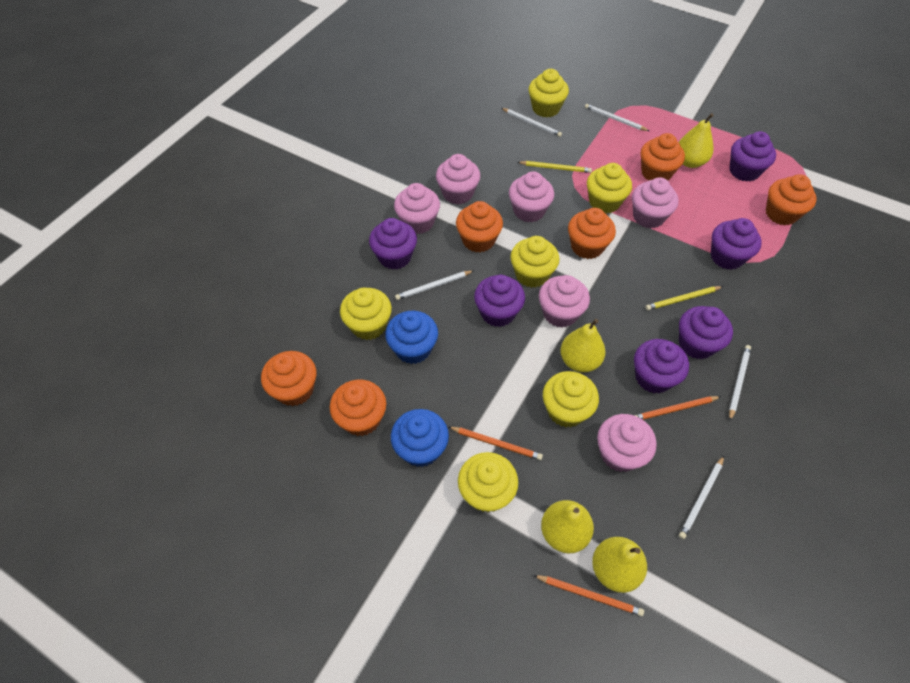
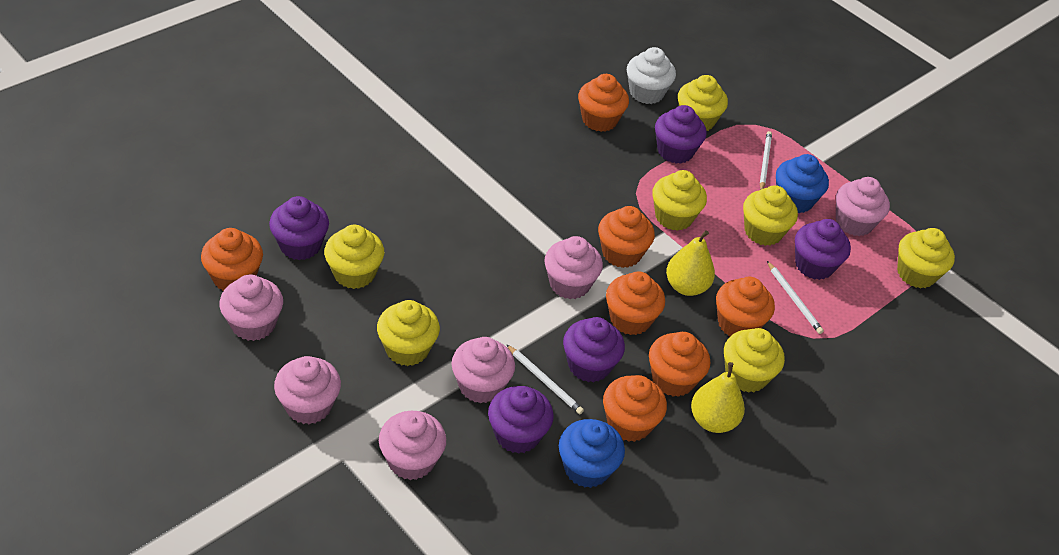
orange cupcake: 6 -> 7
orange pencil: 3 -> 0
purple cupcake: 6 -> 5
white cupcake: 0 -> 1
white pencil: 5 -> 3
yellow cupcake: 6 -> 7
yellow pear: 4 -> 2
yellow pencil: 2 -> 0

